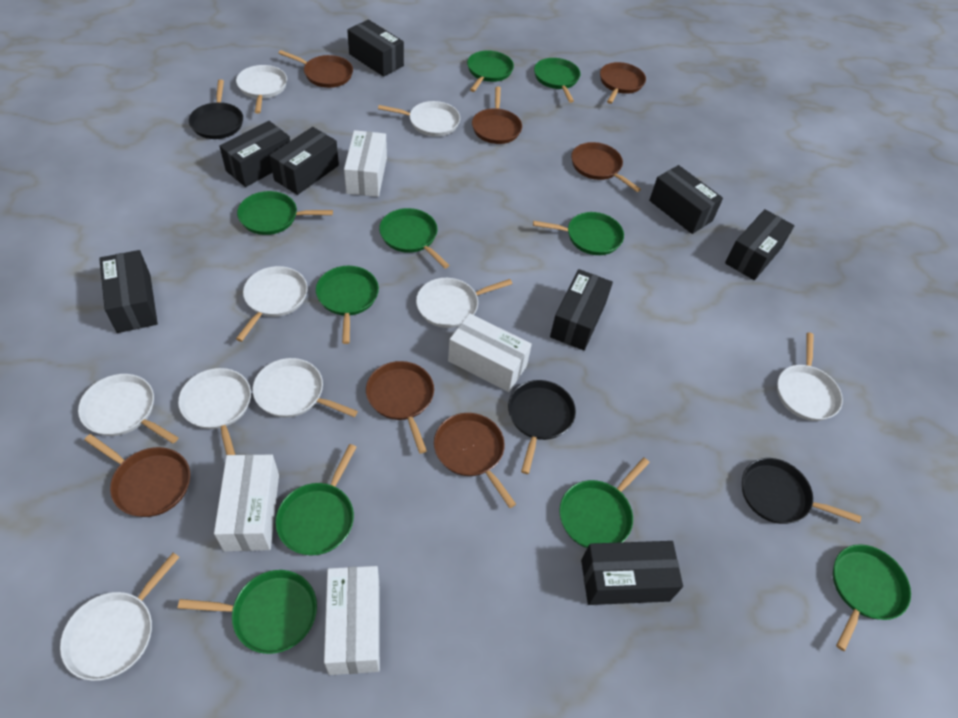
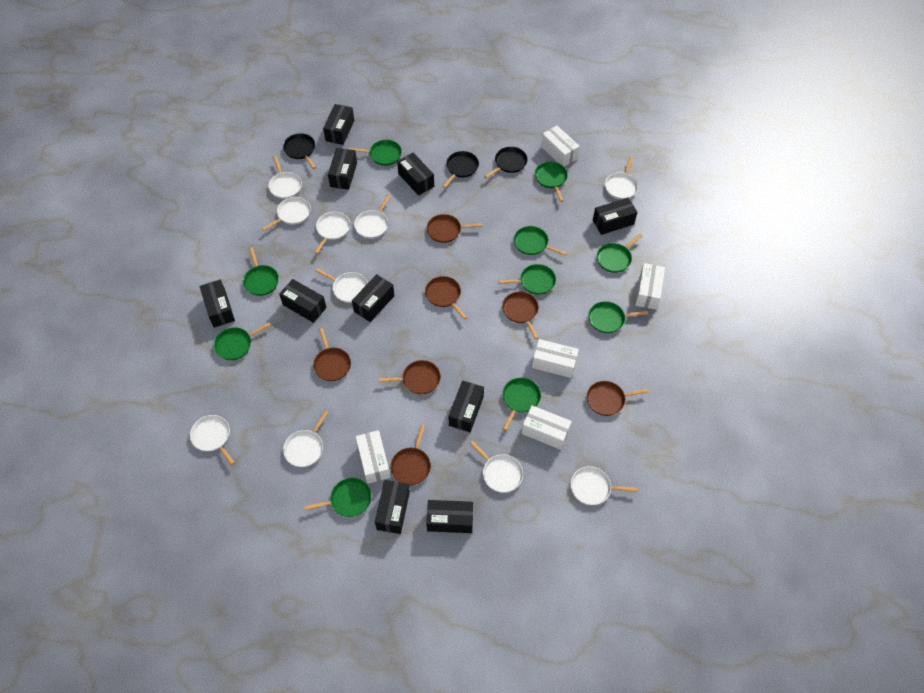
black box: 8 -> 10
white box: 4 -> 5
white pan: 9 -> 10

